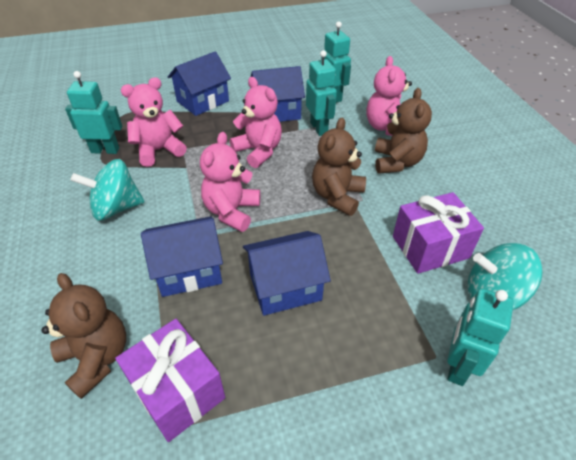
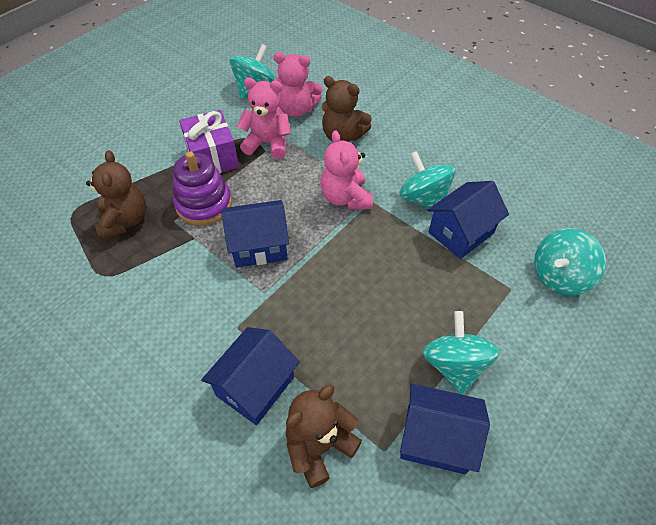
pink teddy bear: 4 -> 3
purple gift: 2 -> 1
purple stacking toy: 0 -> 1
turquoise robot: 4 -> 0
turquoise spinning top: 2 -> 4

